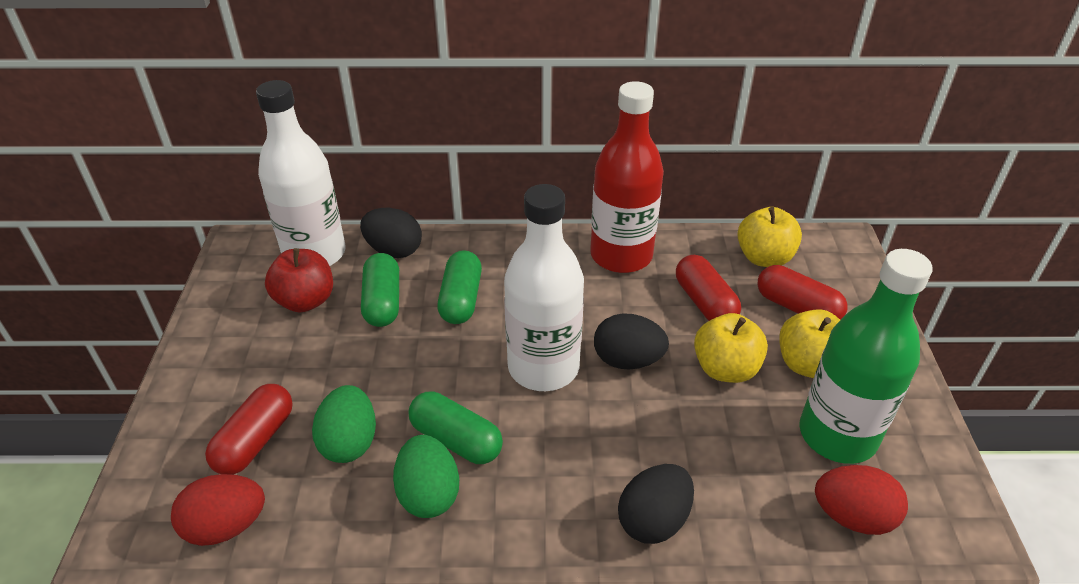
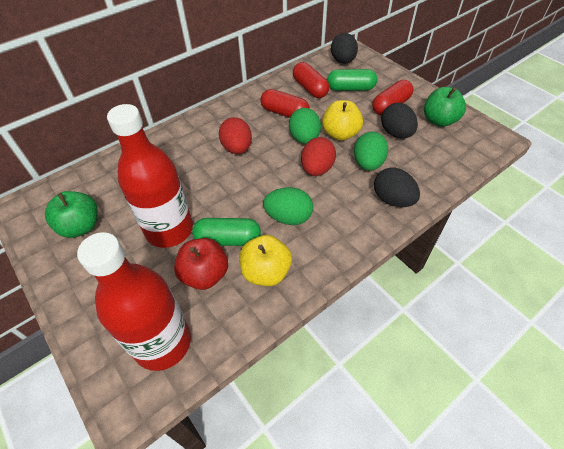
green apple: 0 -> 2
green bottle: 1 -> 0
green capsule: 3 -> 2
green egg: 2 -> 3
red bottle: 1 -> 2
white bottle: 2 -> 0
yellow apple: 3 -> 2

